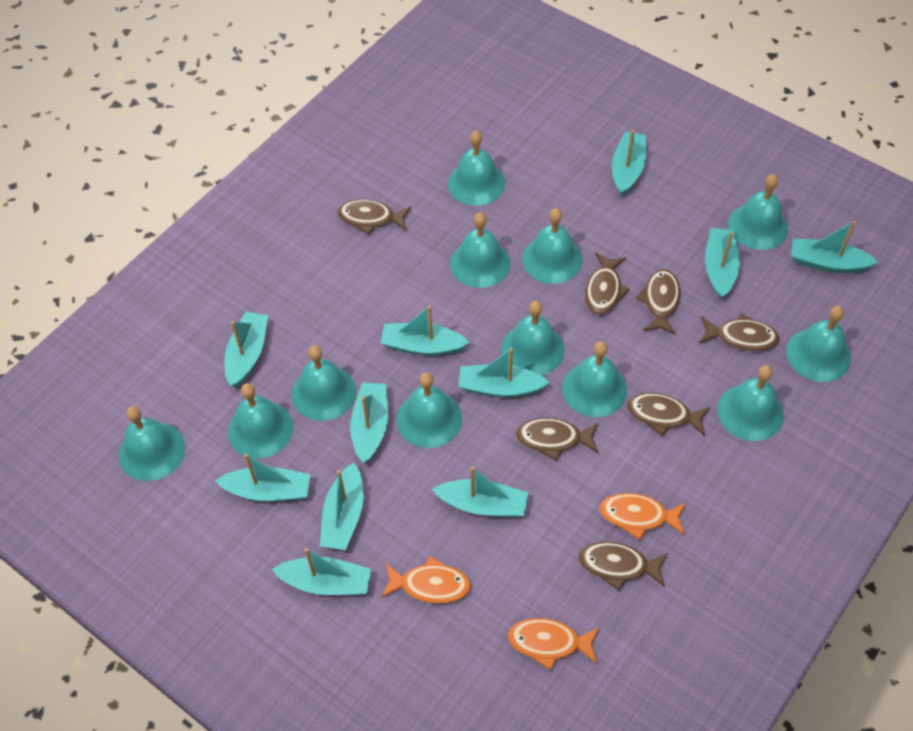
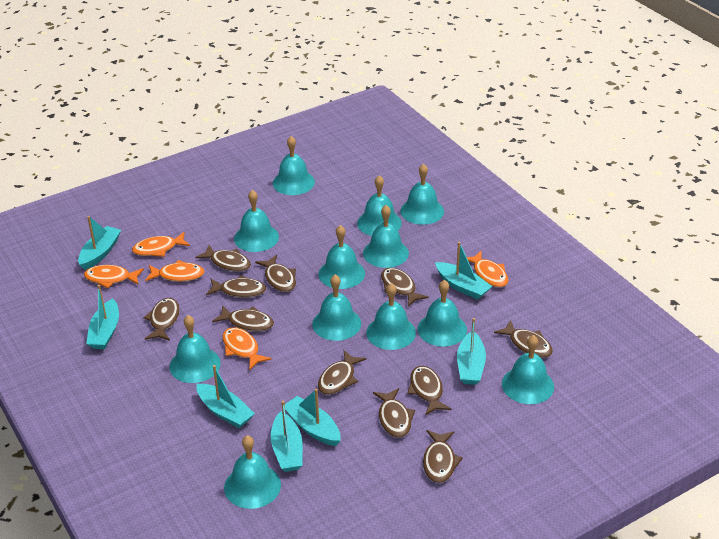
brown fish: 7 -> 11
orange fish: 3 -> 5
turquoise boat: 11 -> 7

